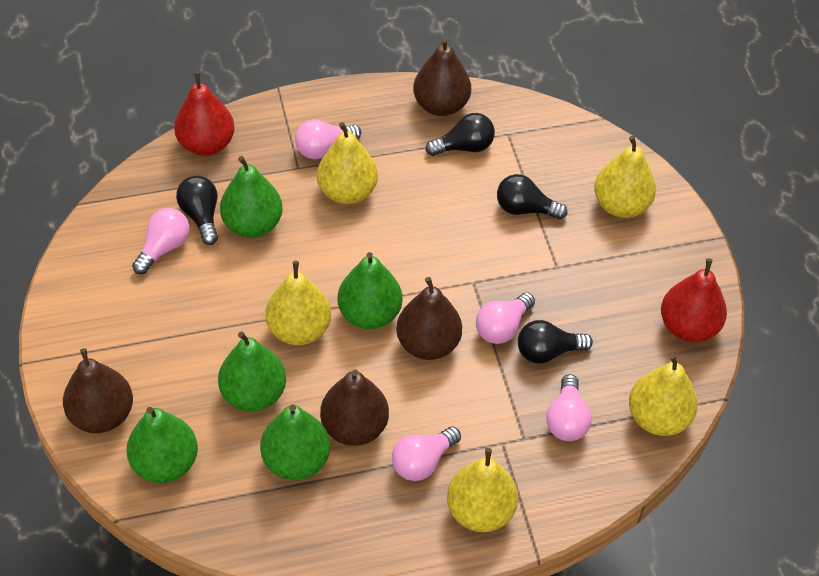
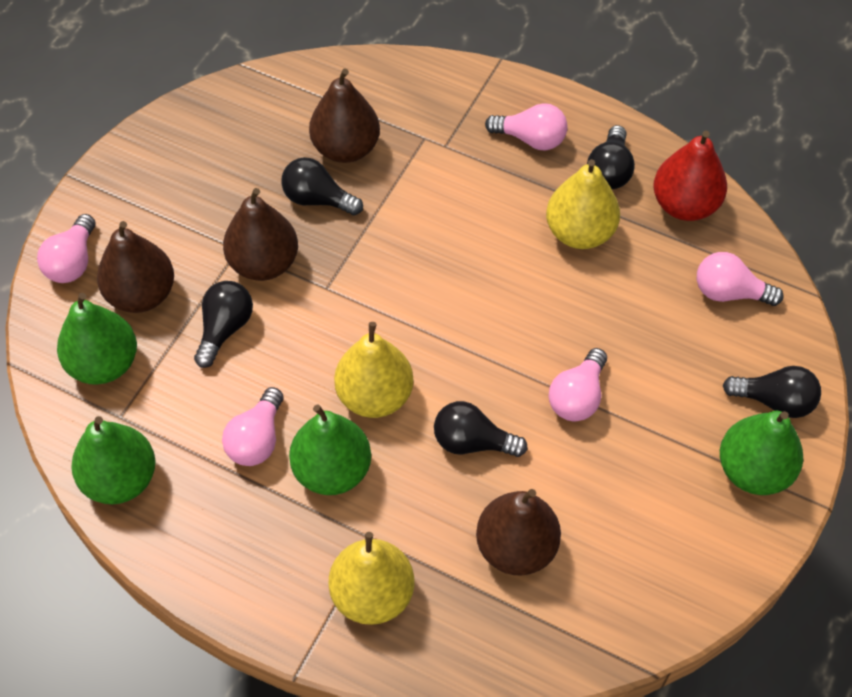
black light bulb: 4 -> 5
green pear: 5 -> 4
red pear: 2 -> 1
yellow pear: 5 -> 3

